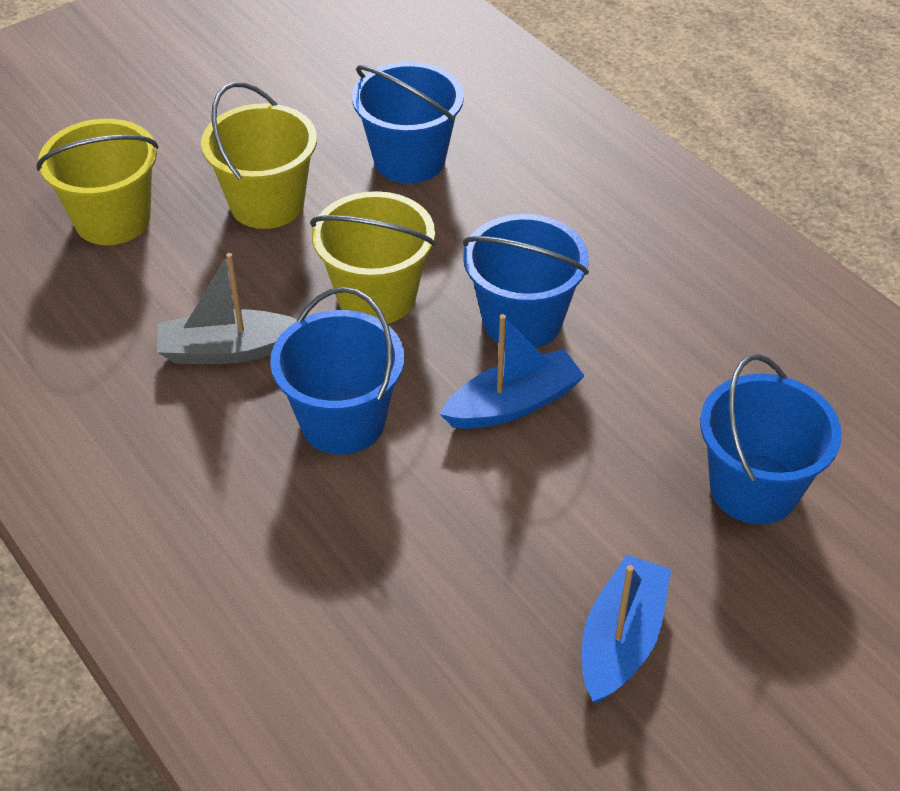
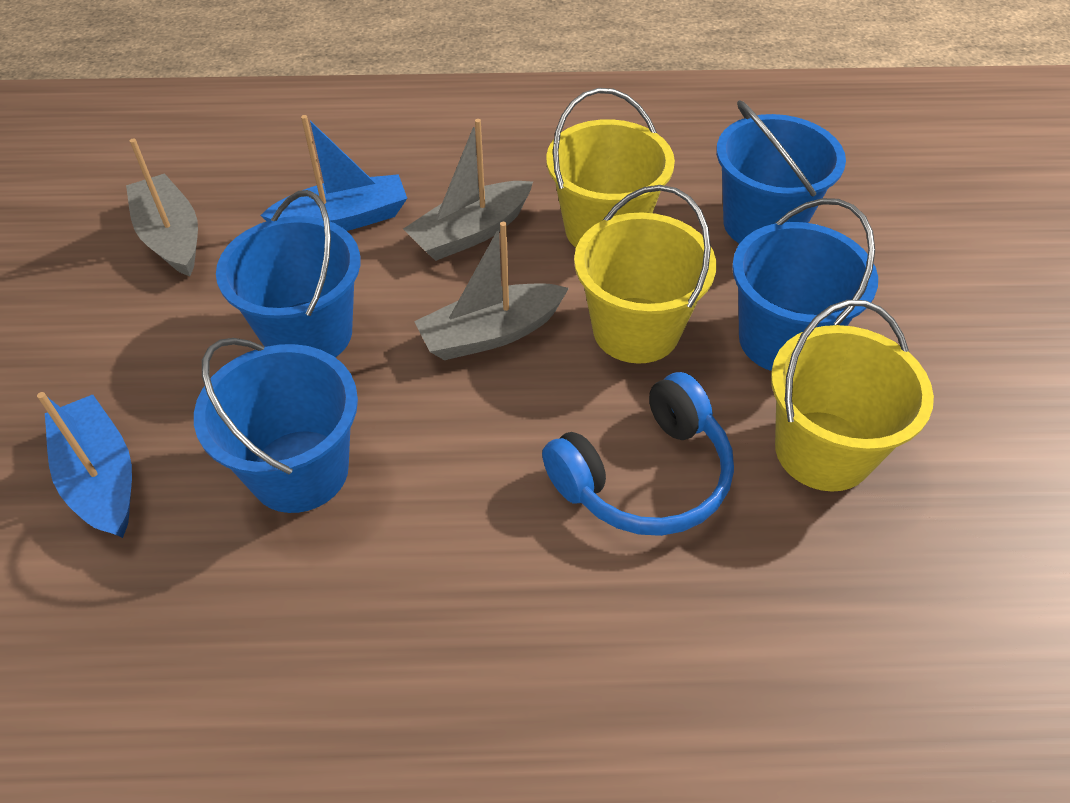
blue headphones: 0 -> 1
grey boat: 1 -> 3

